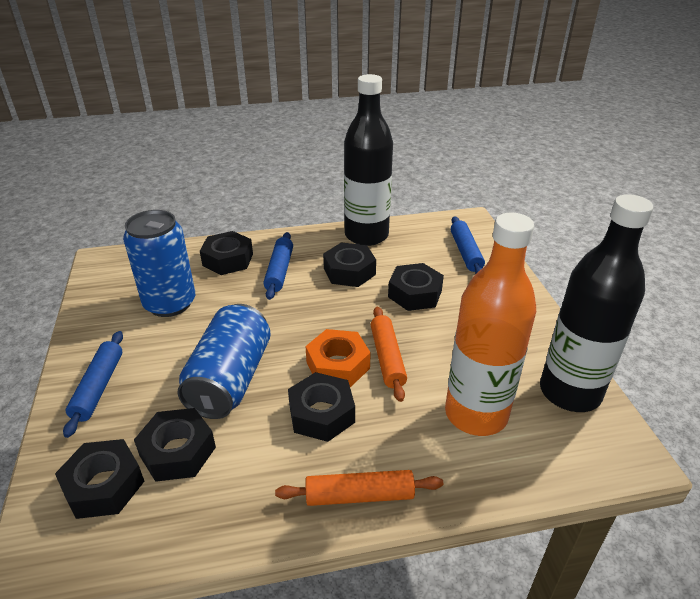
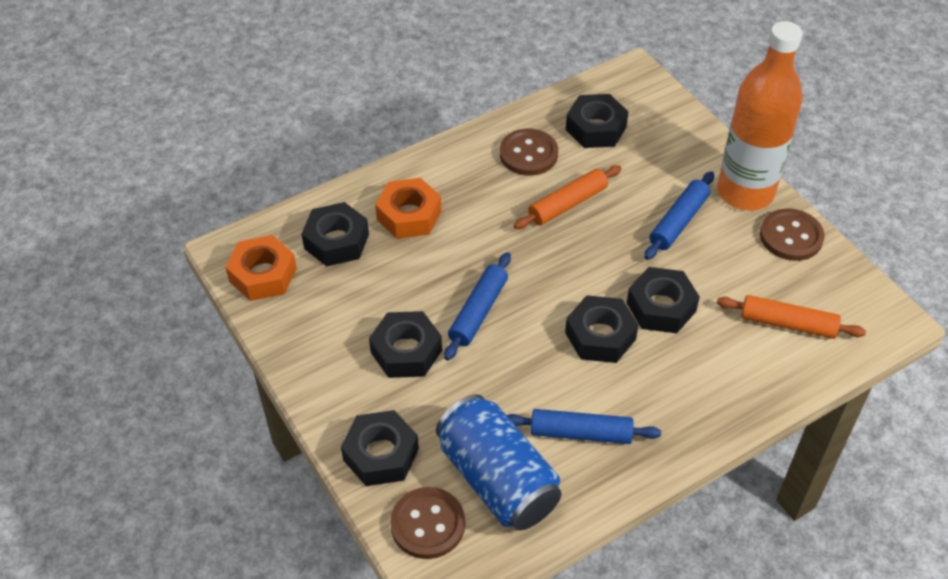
black bottle: 2 -> 0
blue can: 2 -> 1
brown button: 0 -> 3
orange nut: 1 -> 2

